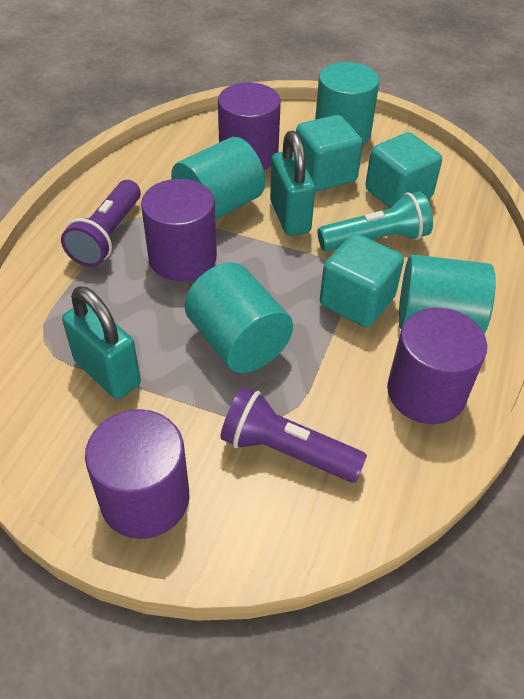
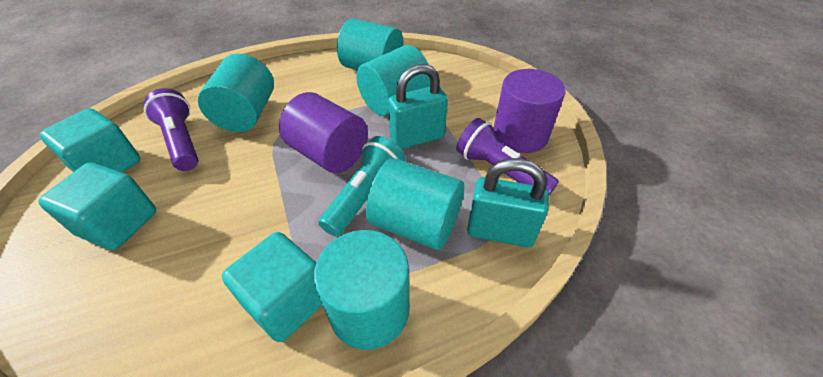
purple cylinder: 4 -> 2
turquoise cylinder: 4 -> 5

